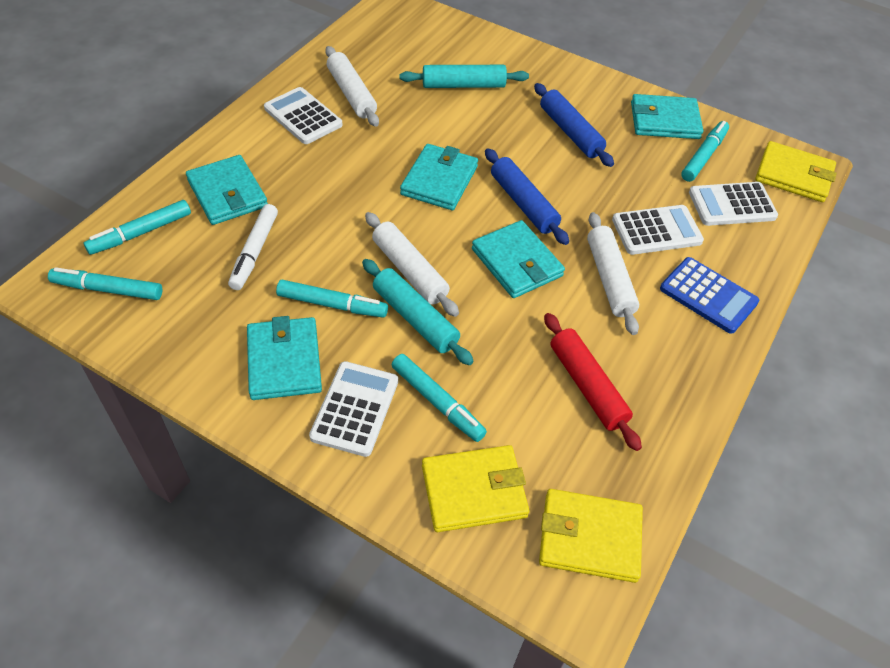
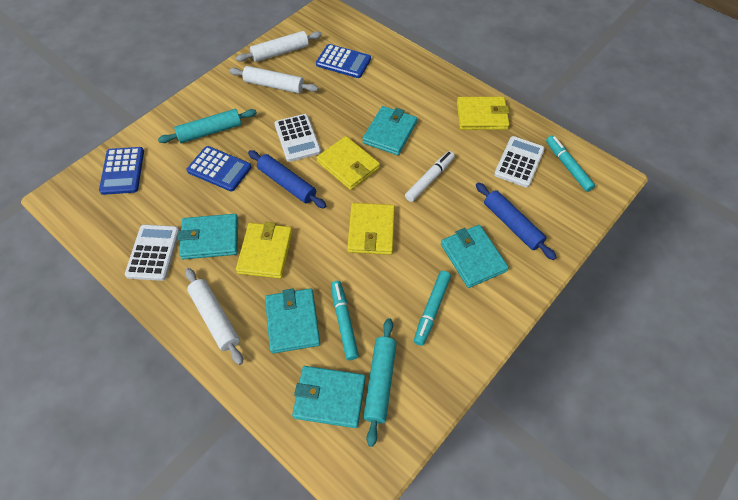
blue calculator: 1 -> 3
red rolling pin: 1 -> 0
turquoise marker: 5 -> 3
white calculator: 4 -> 3
yellow wallet: 3 -> 4

